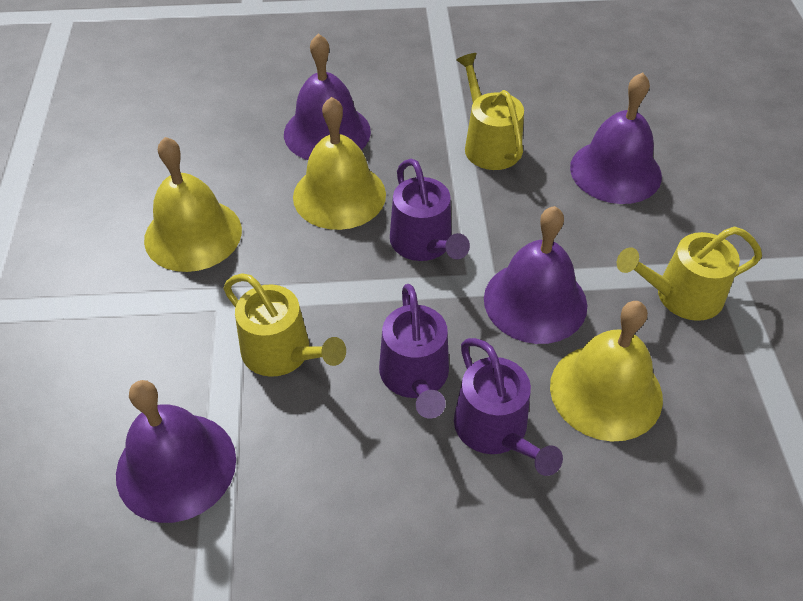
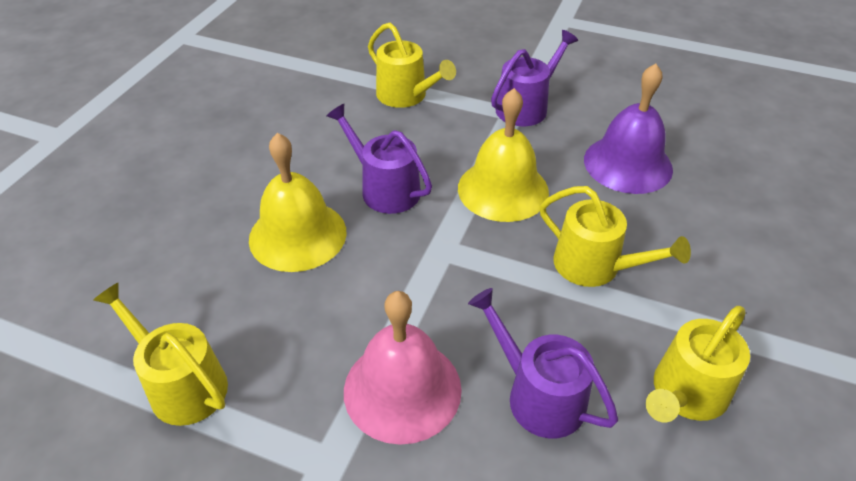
pink bell: 0 -> 1
purple bell: 4 -> 1
yellow bell: 3 -> 2
yellow watering can: 3 -> 4

